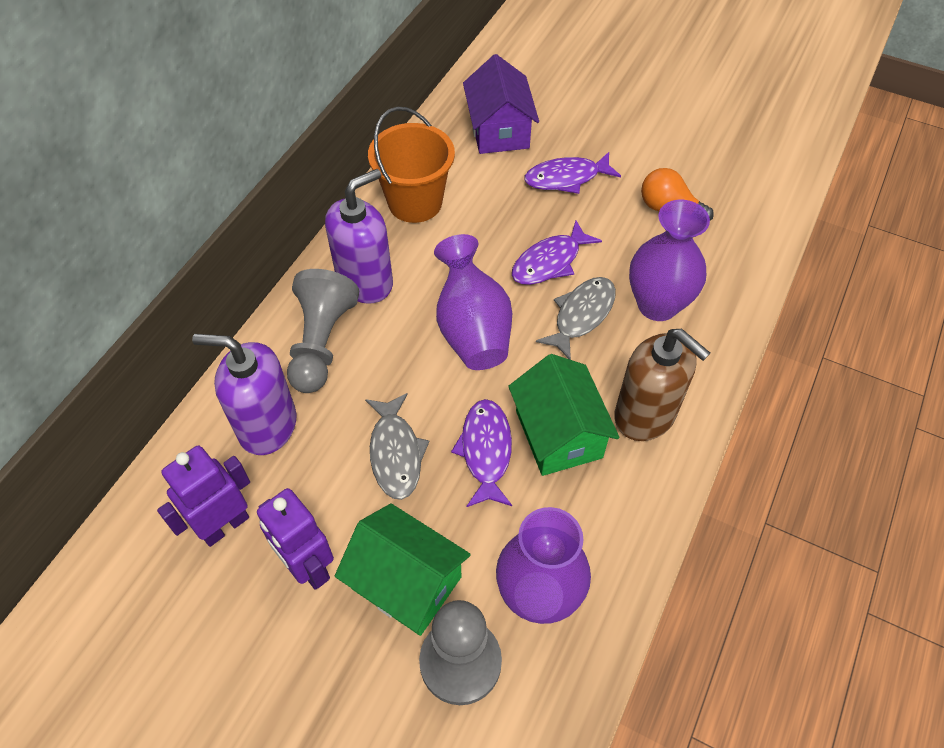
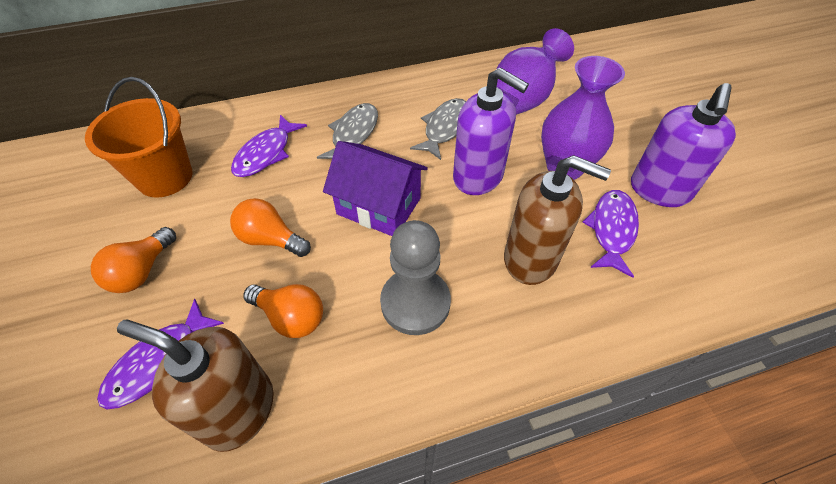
brown soap dispenser: 1 -> 2
green house: 2 -> 0
grey pawn: 2 -> 1
orange light bulb: 1 -> 3
purple robot: 2 -> 0
purple vase: 3 -> 2

